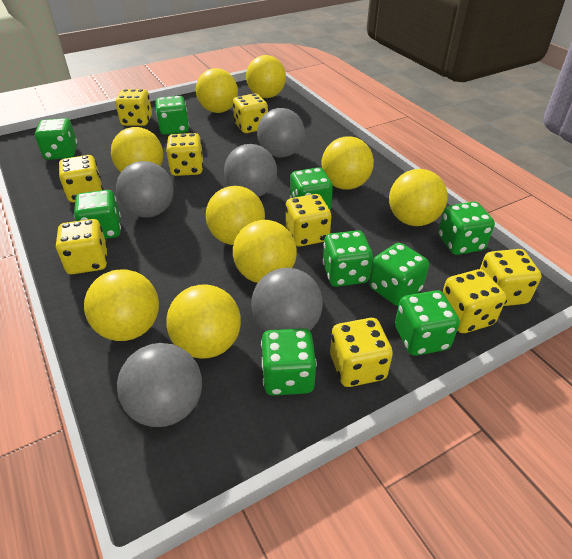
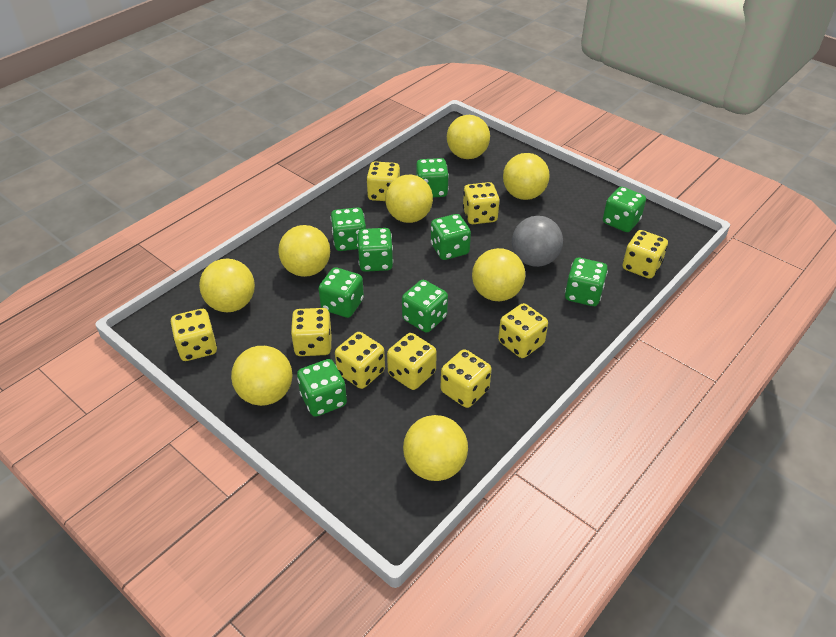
grey ball: 5 -> 1
yellow ball: 9 -> 8

